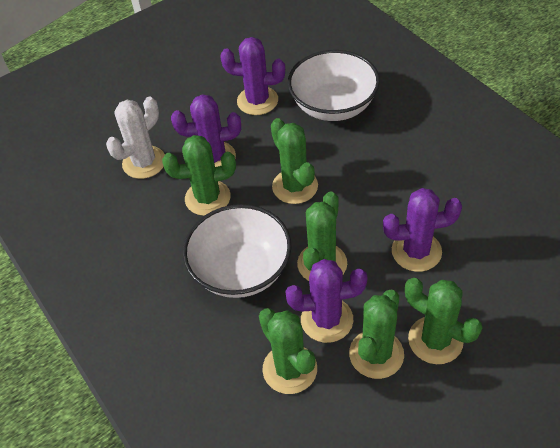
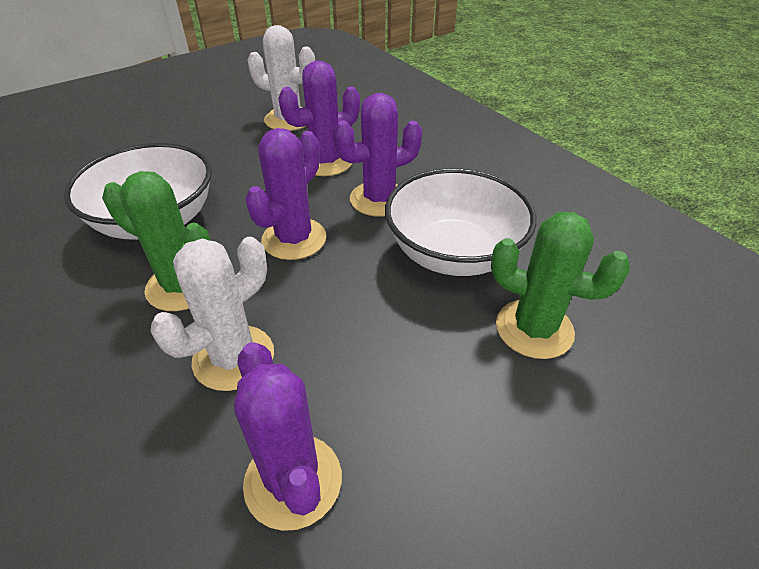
green cactus: 6 -> 2
white cactus: 1 -> 2

